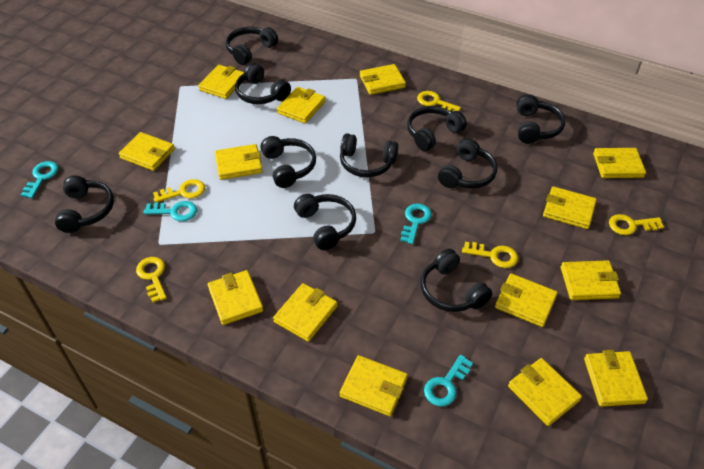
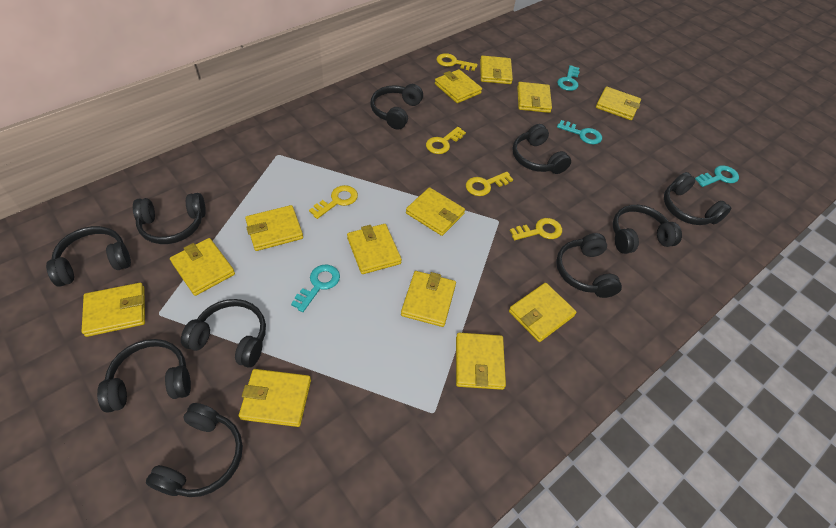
yellow wallet: 14 -> 13

